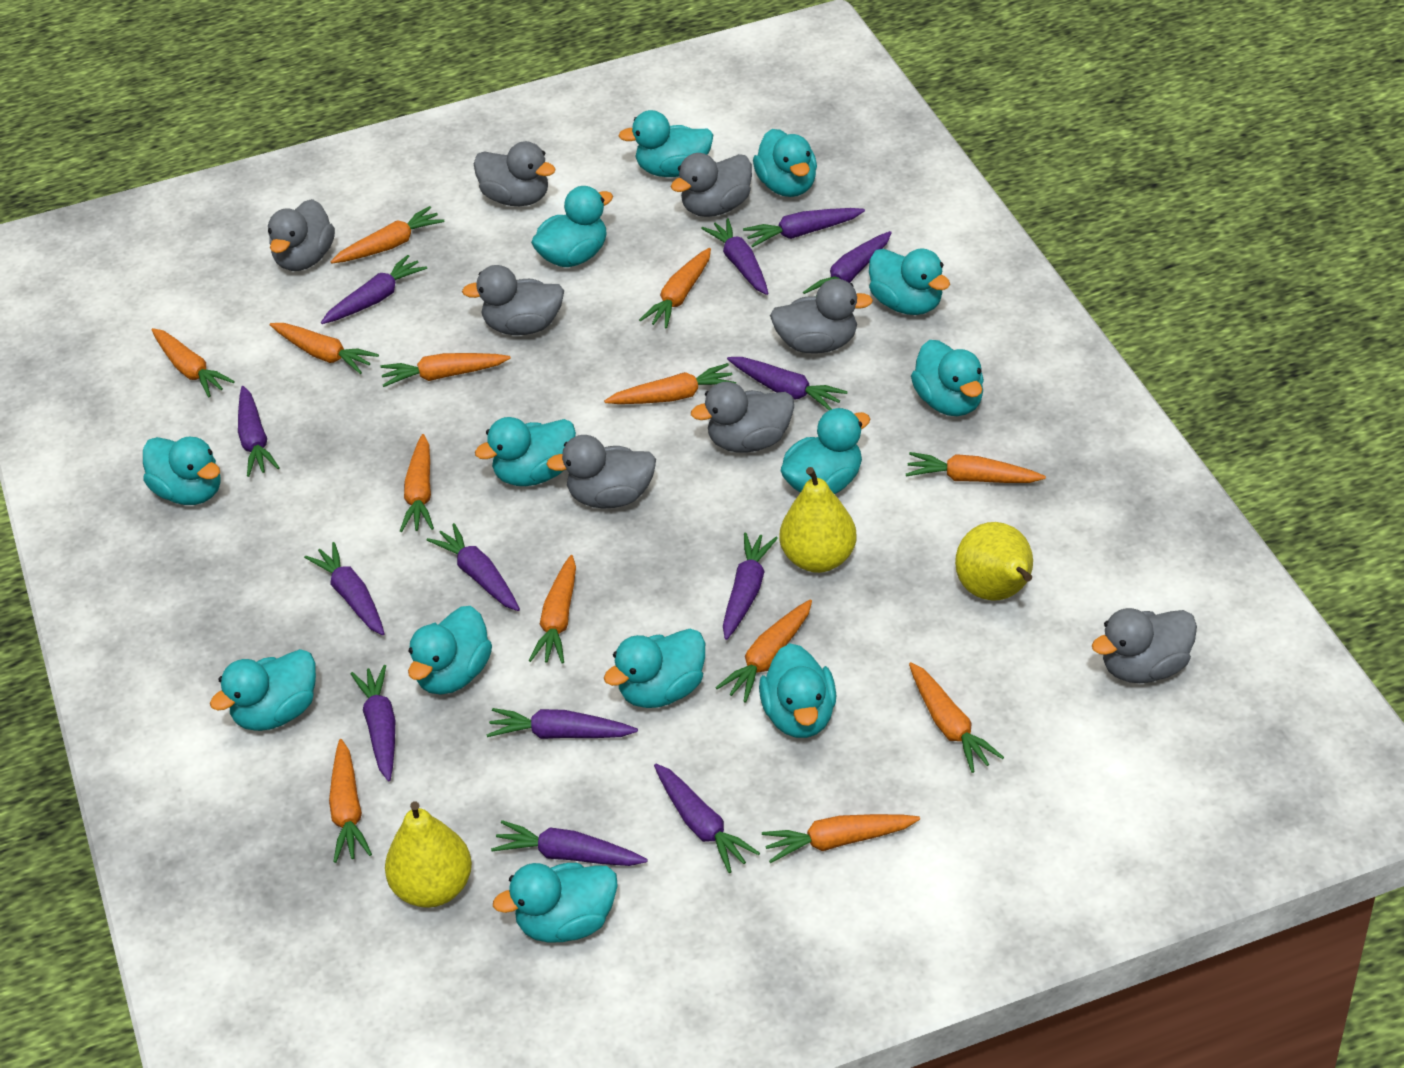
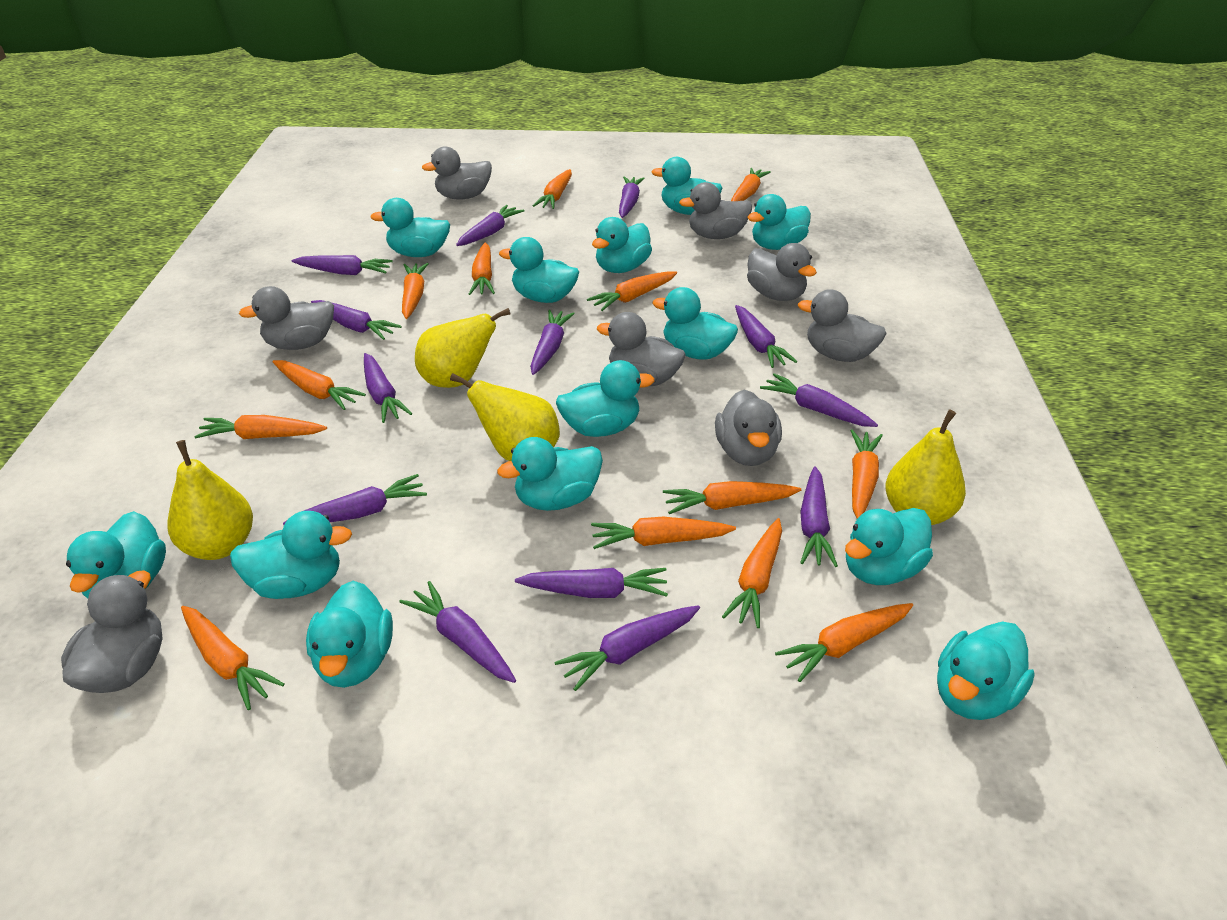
yellow pear: 3 -> 4

